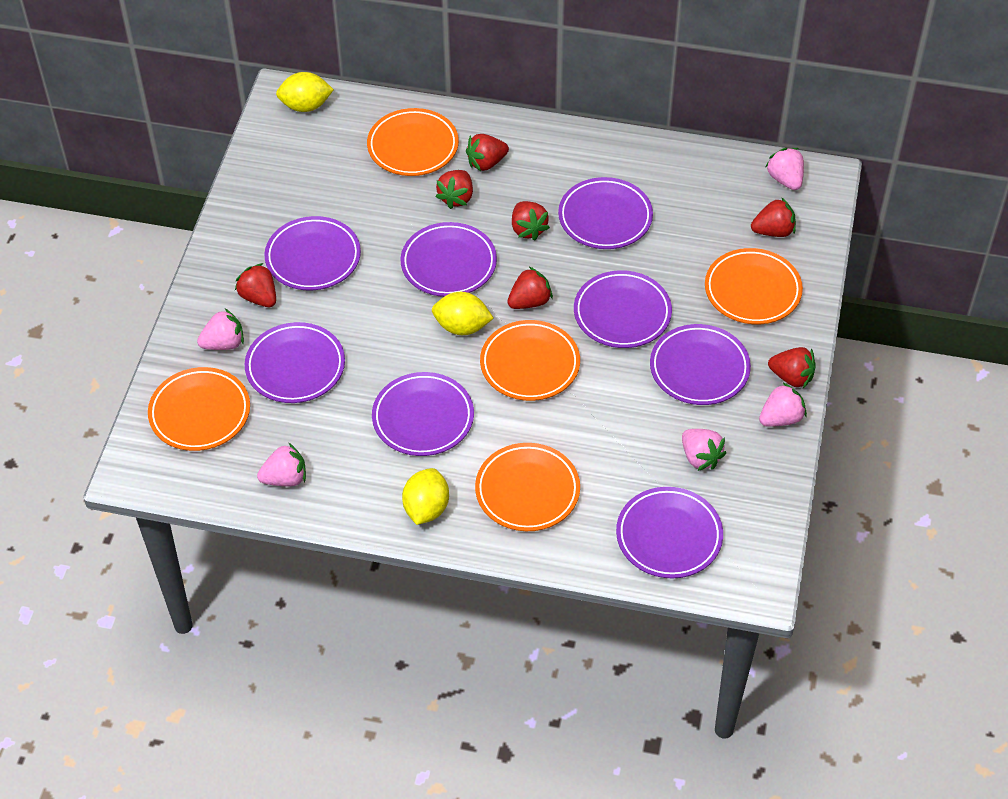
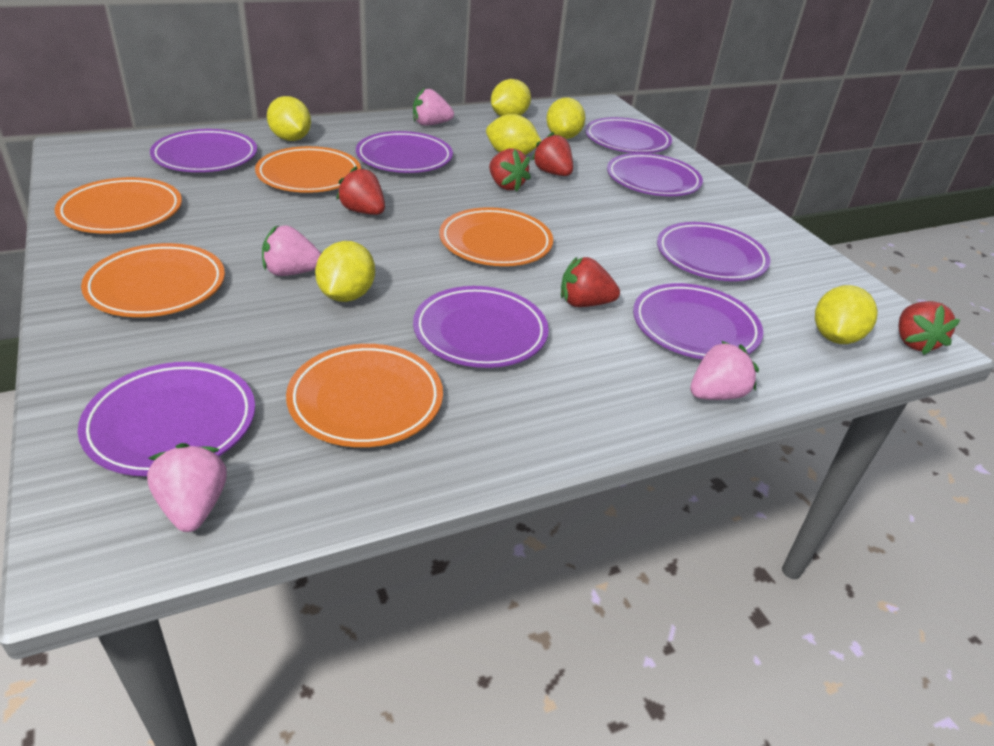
pink strawberry: 5 -> 4
red strawberry: 7 -> 5
yellow lemon: 3 -> 6

